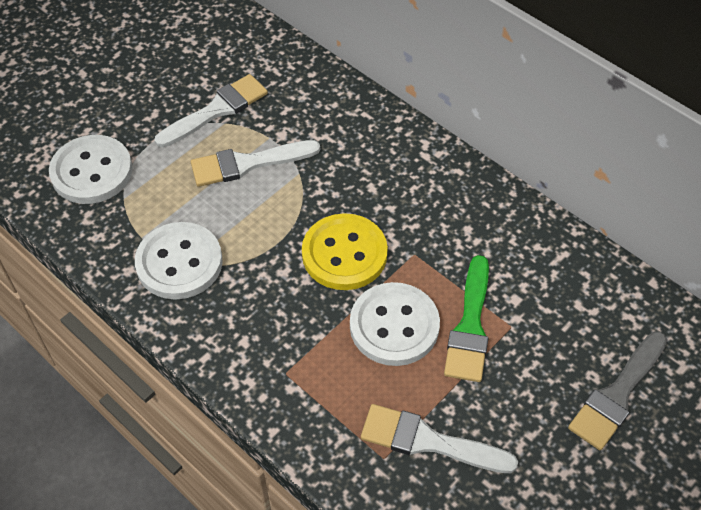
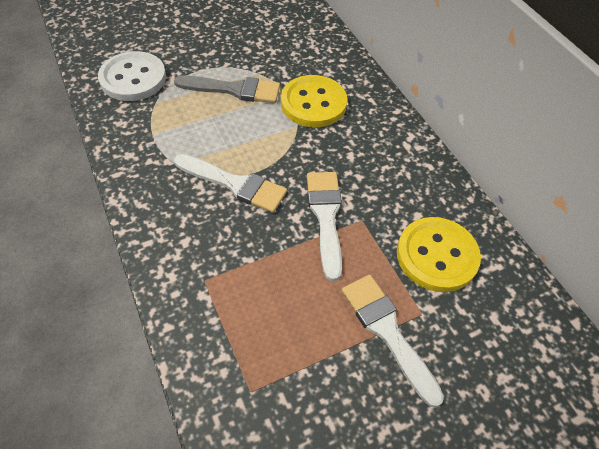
green brush: 1 -> 0
white button: 3 -> 1
yellow button: 1 -> 2

